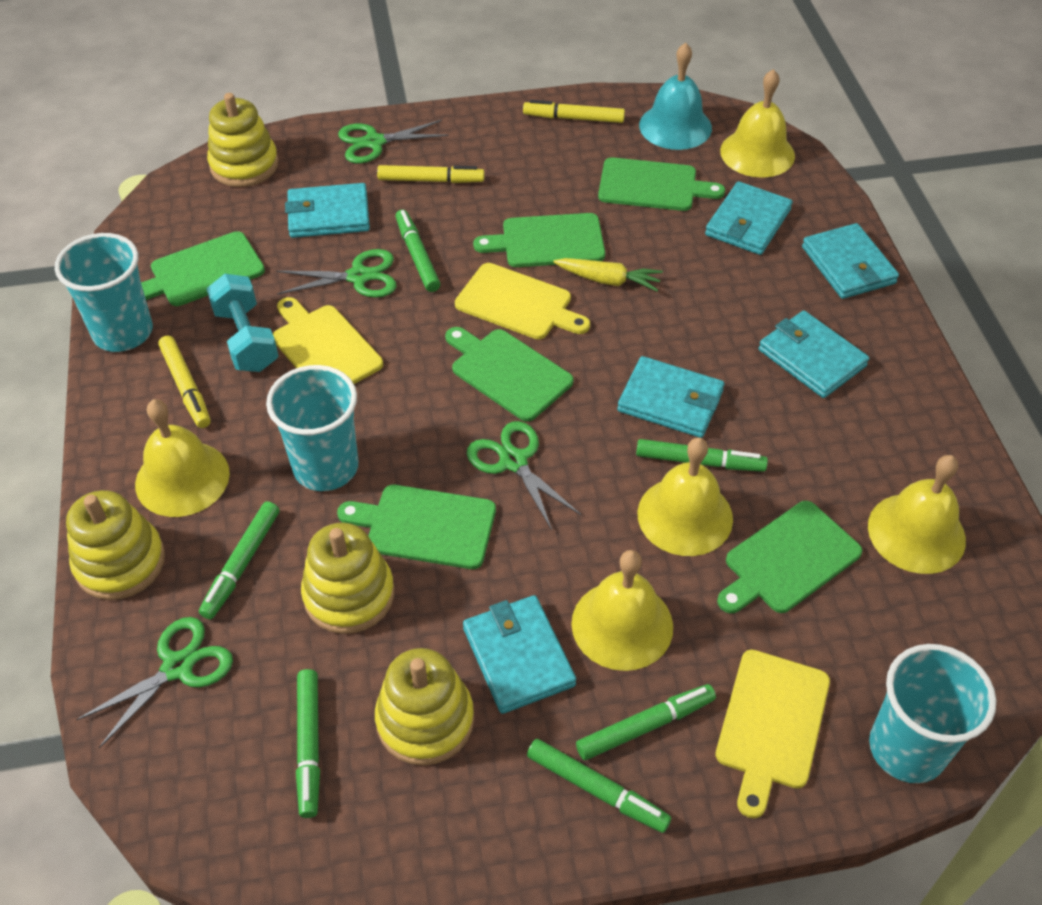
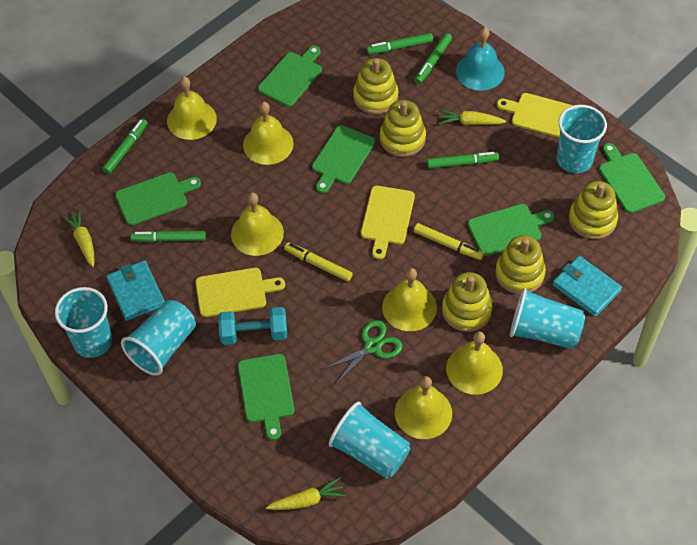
green marker: 6 -> 5
green scissors: 4 -> 1
turquoise cup: 3 -> 5
turquoise wallet: 6 -> 2
yellow bell: 5 -> 6
yellow carrot: 1 -> 3
yellow marker: 3 -> 2
yellow stacking toy: 4 -> 5

